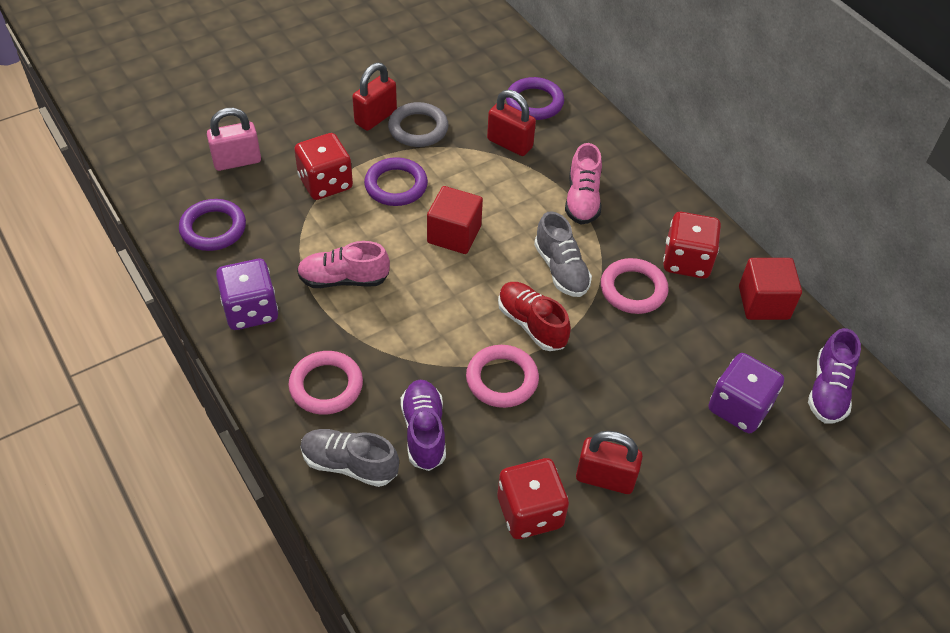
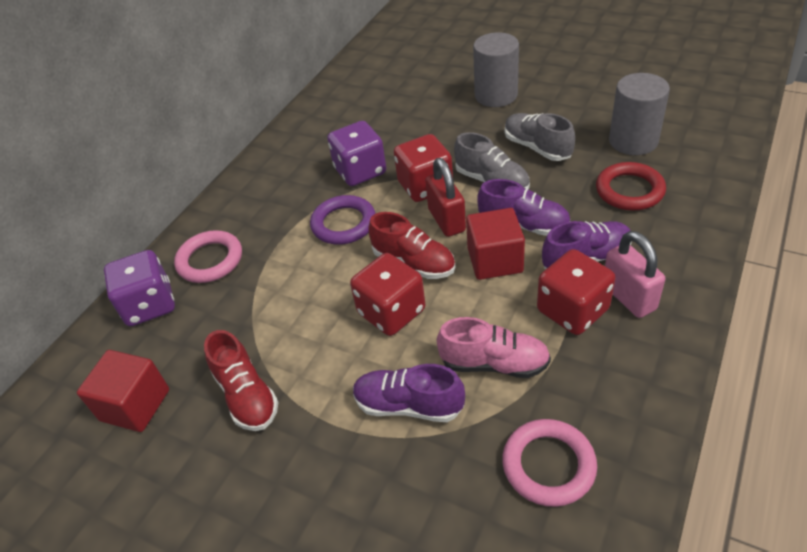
grey cylinder: 0 -> 2
grey ring: 1 -> 0
pink ring: 3 -> 2
pink shoe: 2 -> 1
purple ring: 3 -> 1
purple shoe: 2 -> 3
red padlock: 3 -> 1
red ring: 0 -> 1
red shoe: 1 -> 2

